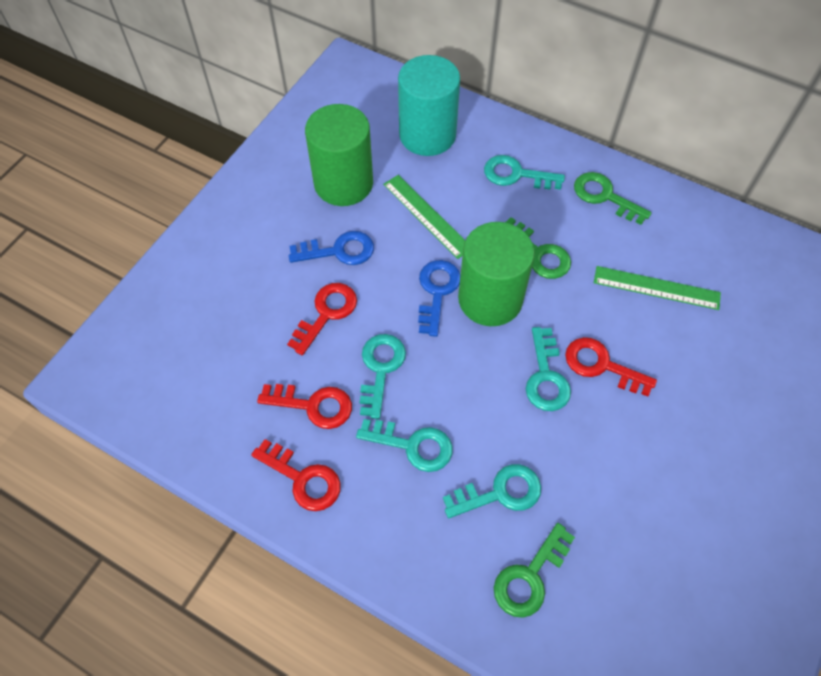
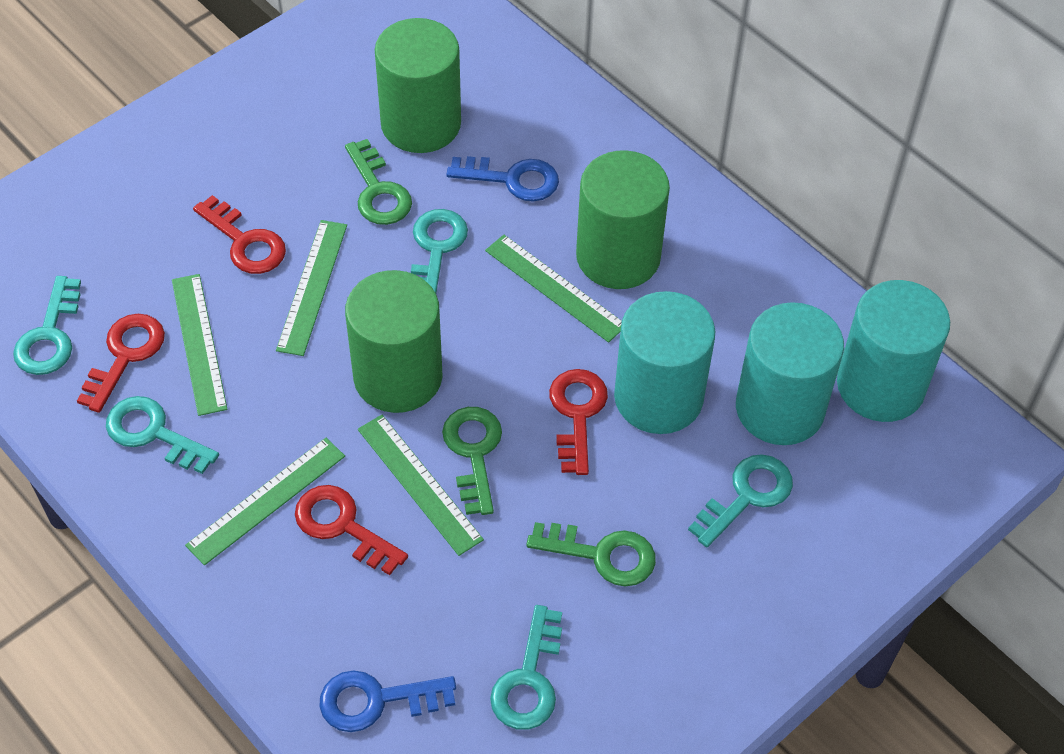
green cylinder: 2 -> 3
green ruler: 2 -> 5
turquoise cylinder: 1 -> 3

